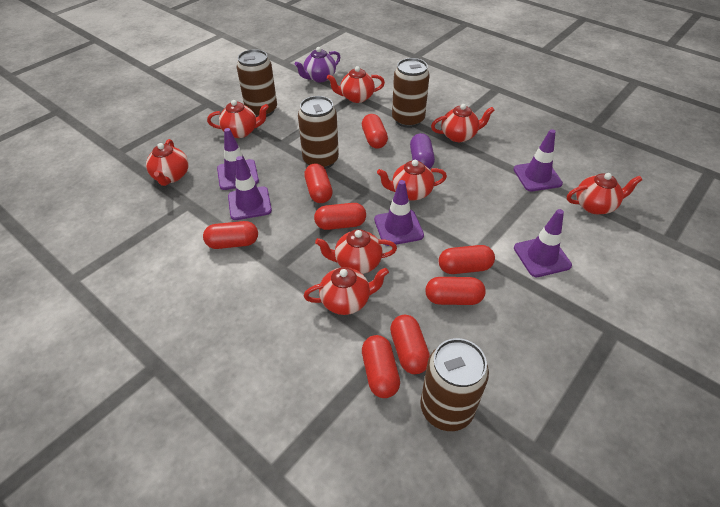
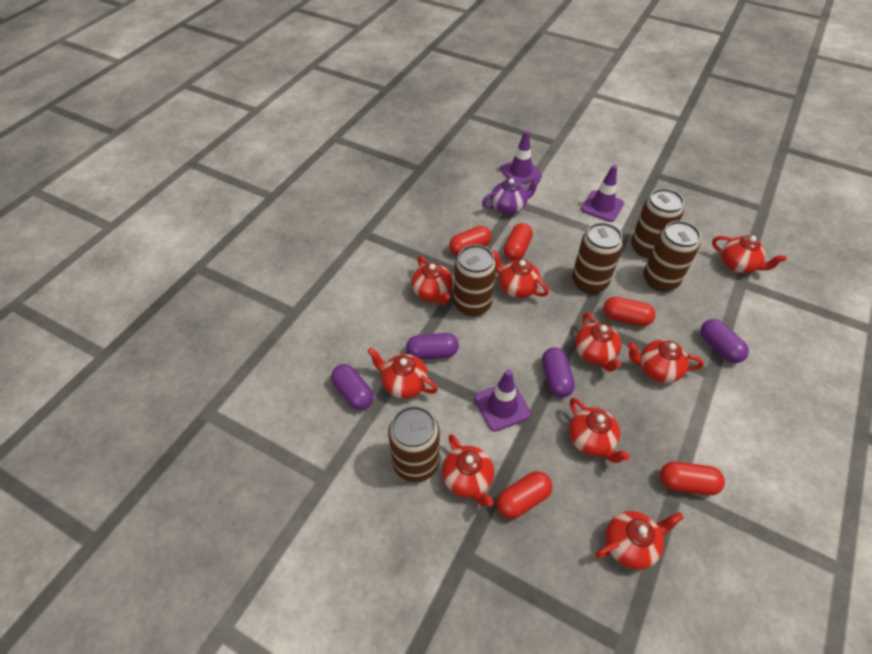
brown can: 4 -> 5
purple capsule: 1 -> 4
purple traffic cone: 5 -> 3
red capsule: 8 -> 5
red teapot: 8 -> 9

